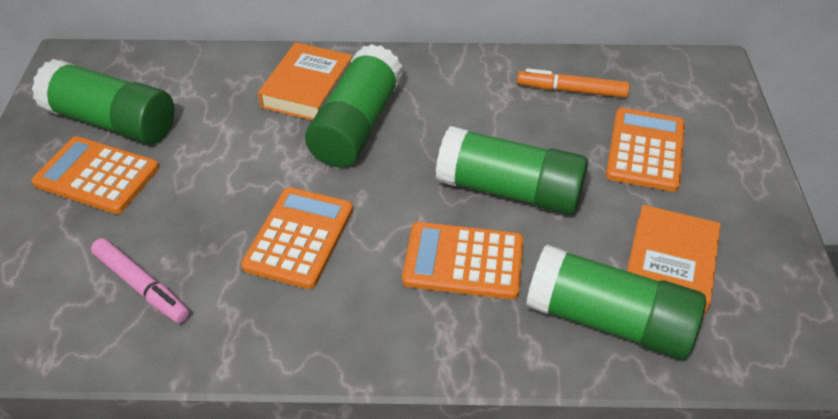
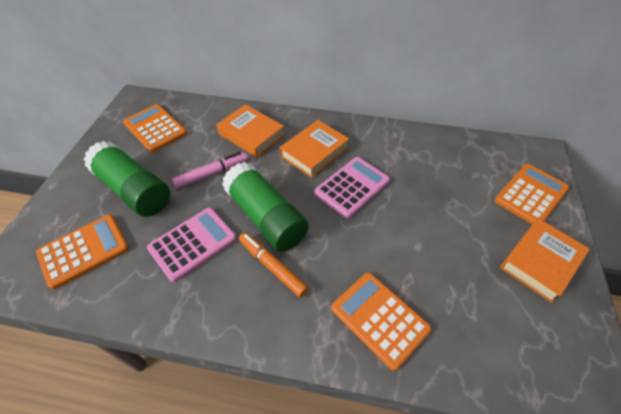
green glue stick: 4 -> 2
orange book: 2 -> 3
pink calculator: 0 -> 2

